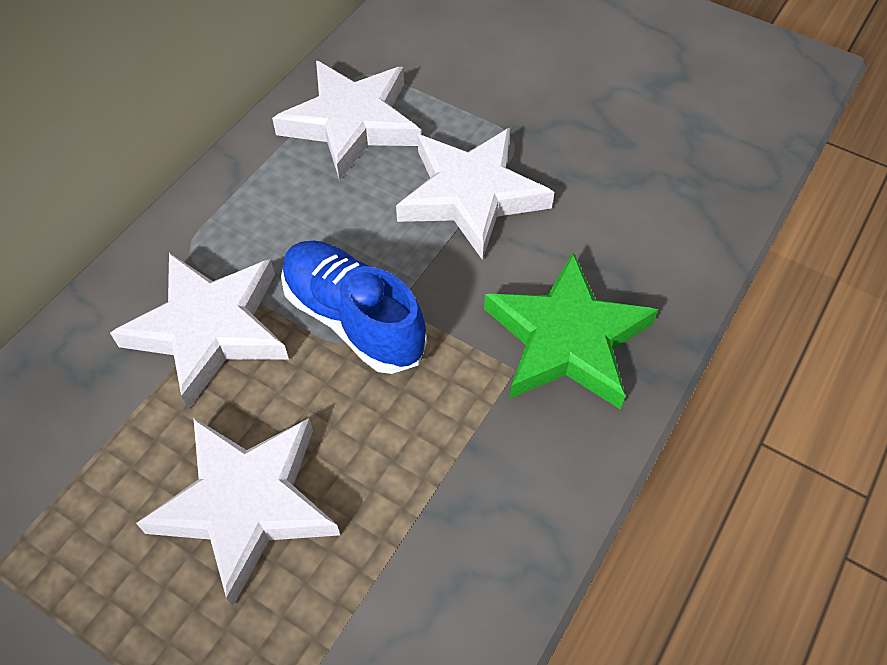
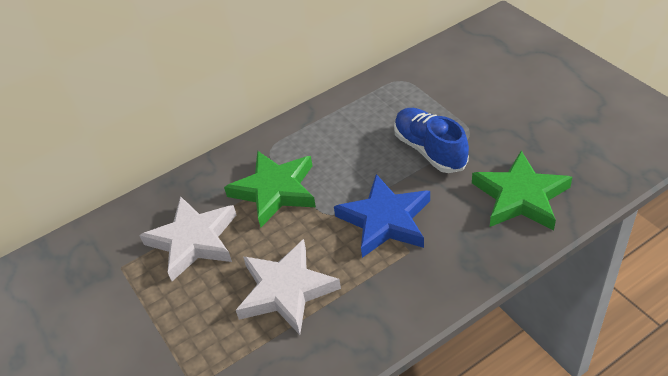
blue star: 0 -> 1
green star: 1 -> 2
white star: 4 -> 2

